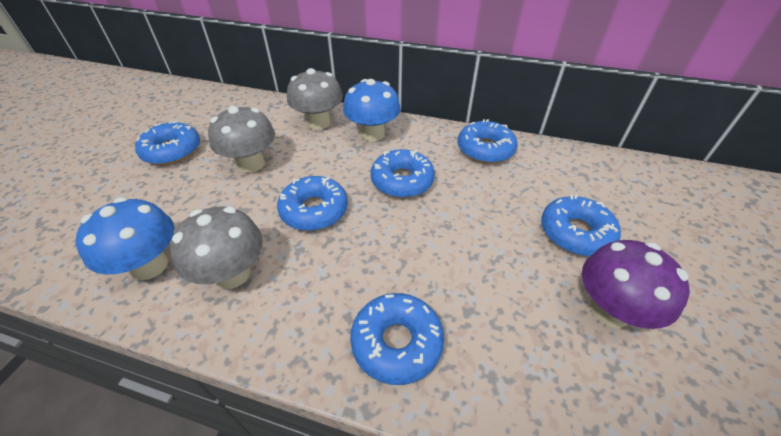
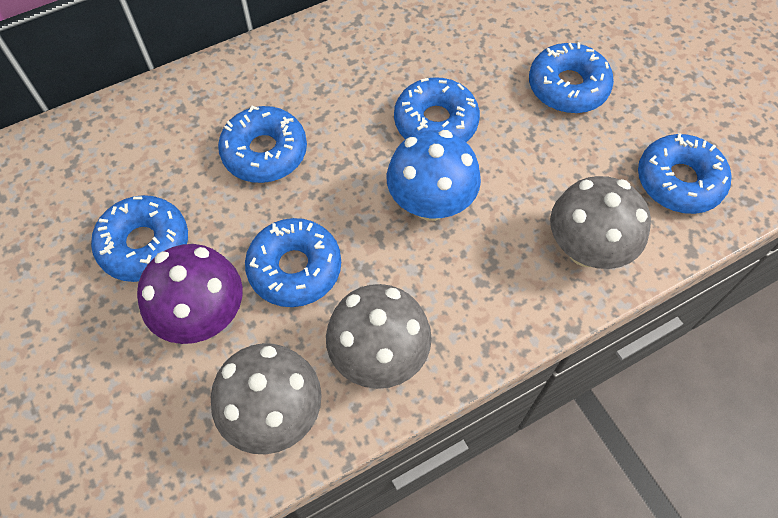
blue mushroom: 2 -> 1

